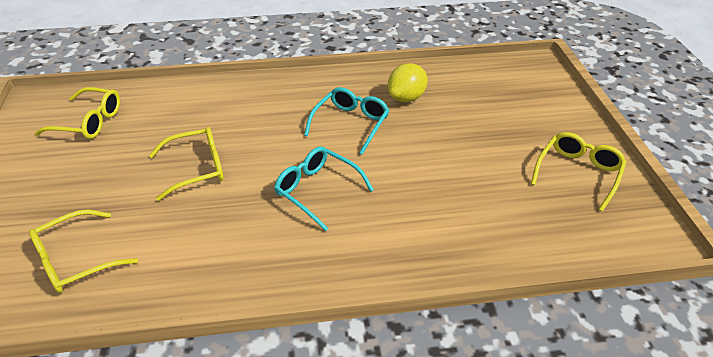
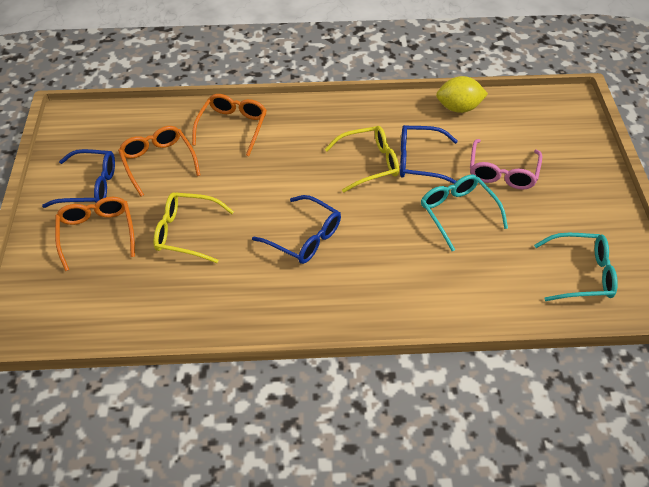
blue glasses: 0 -> 3
orange glasses: 0 -> 3
pink glasses: 0 -> 1
yellow glasses: 4 -> 2

